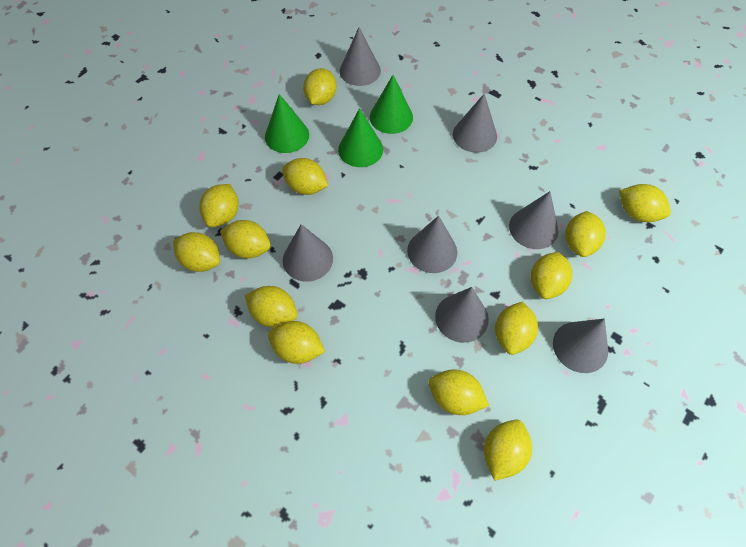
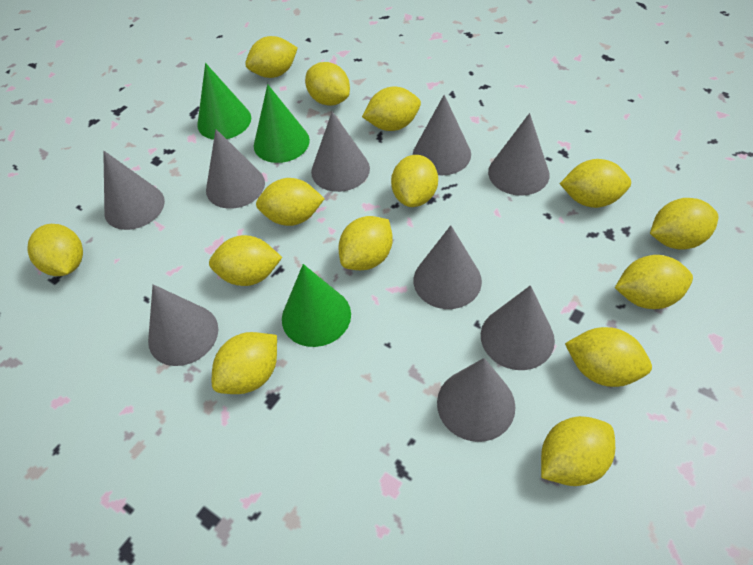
grey cone: 7 -> 9
yellow lemon: 13 -> 14

